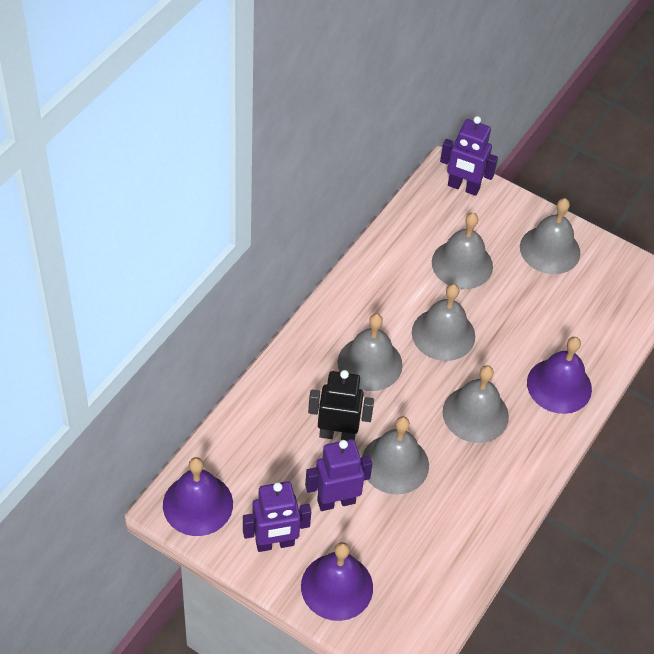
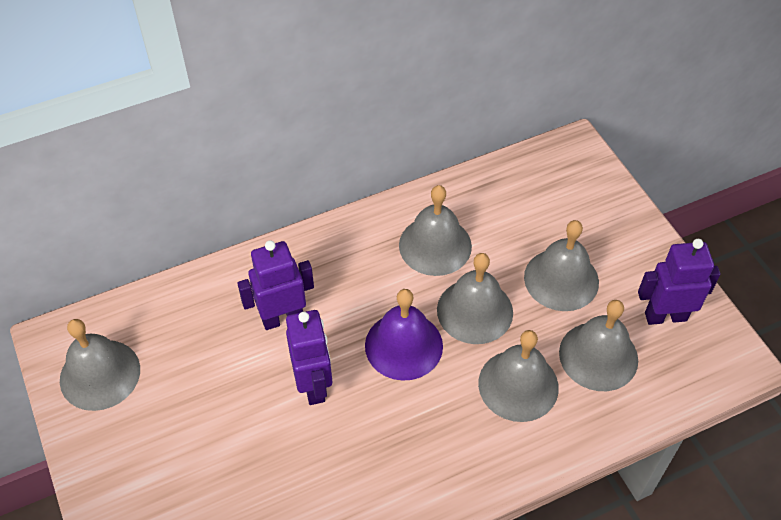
black robot: 1 -> 0
purple bell: 3 -> 1

